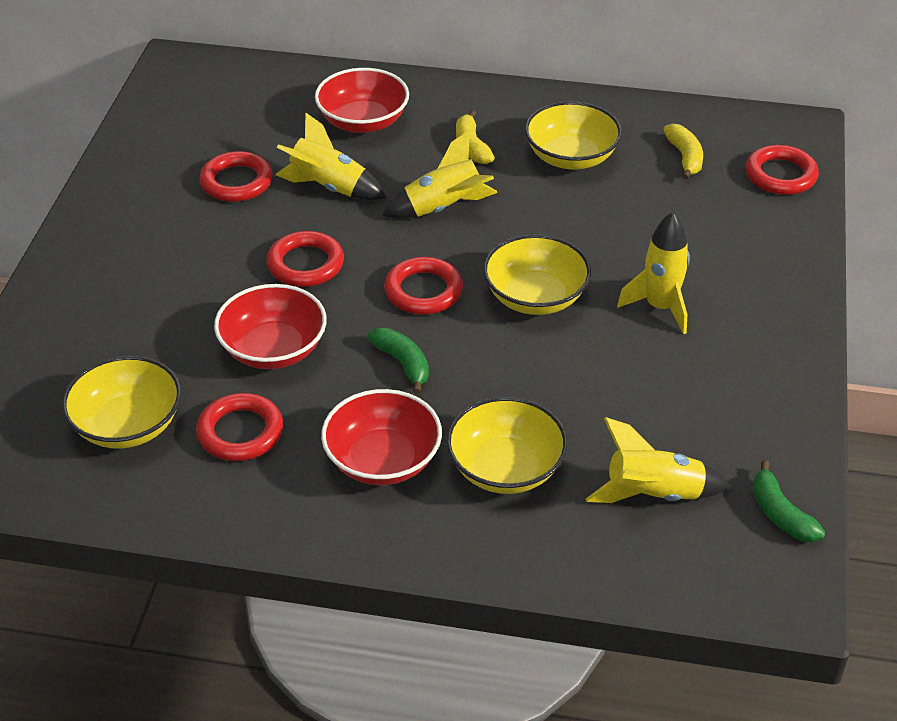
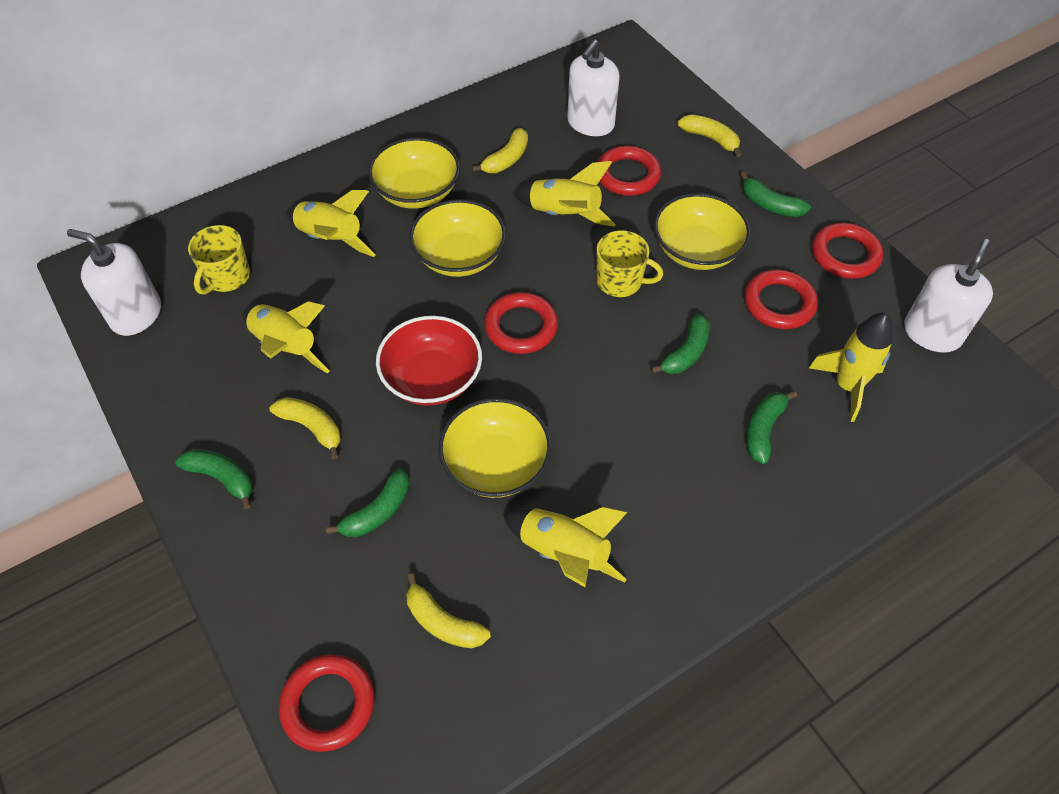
green banana: 2 -> 5
red bowl: 3 -> 1
white soap dispenser: 0 -> 3
yellow banana: 2 -> 4
yellow mug: 0 -> 2
yellow rocket: 4 -> 5

